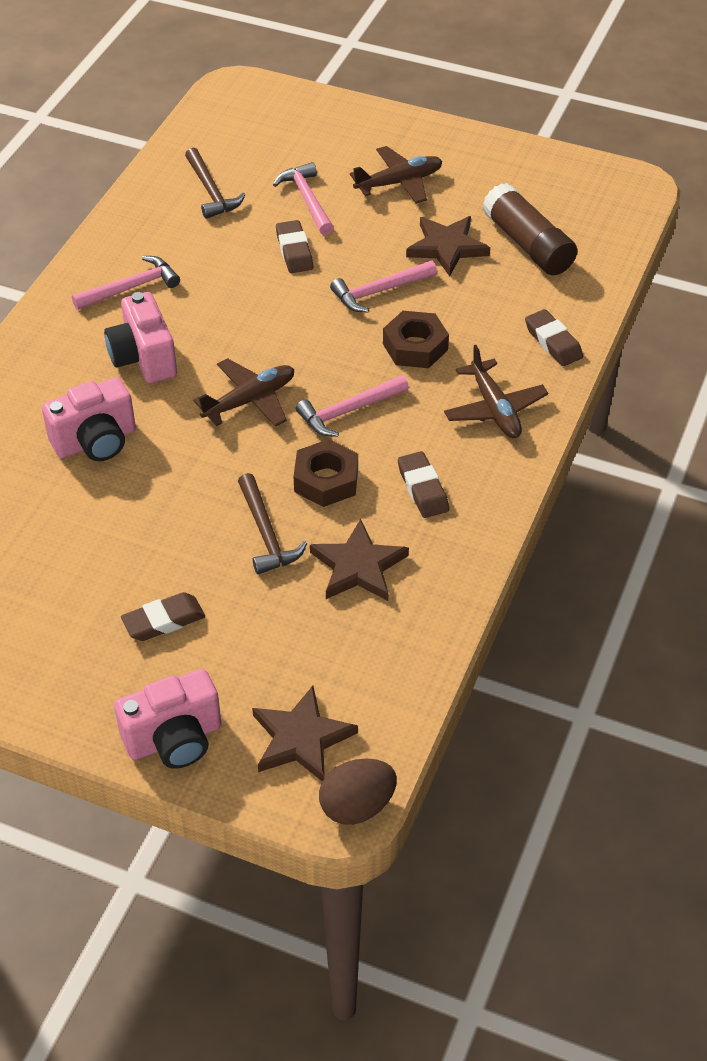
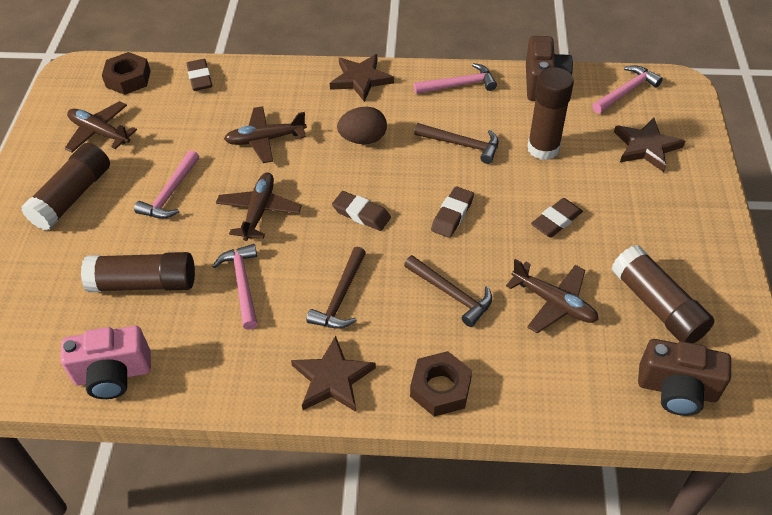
brown camera: 0 -> 2
brown glue stick: 1 -> 4
brown hammer: 2 -> 3
brown plane: 3 -> 4
pink camera: 3 -> 1

